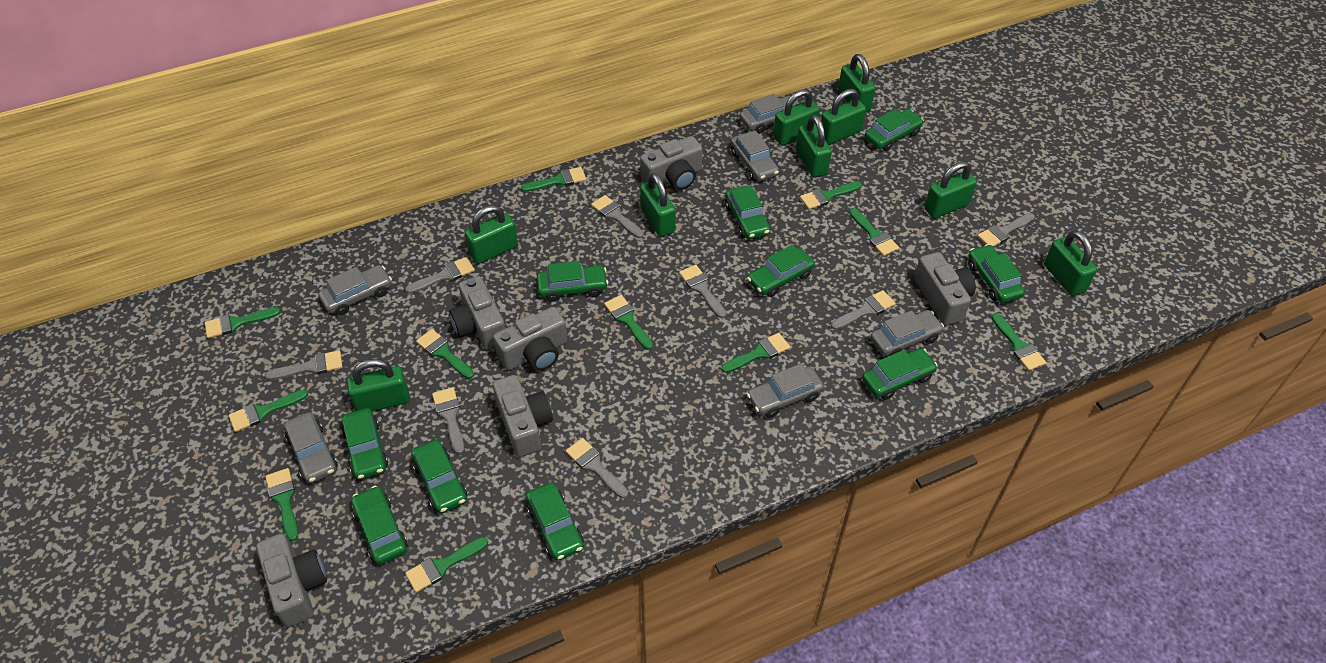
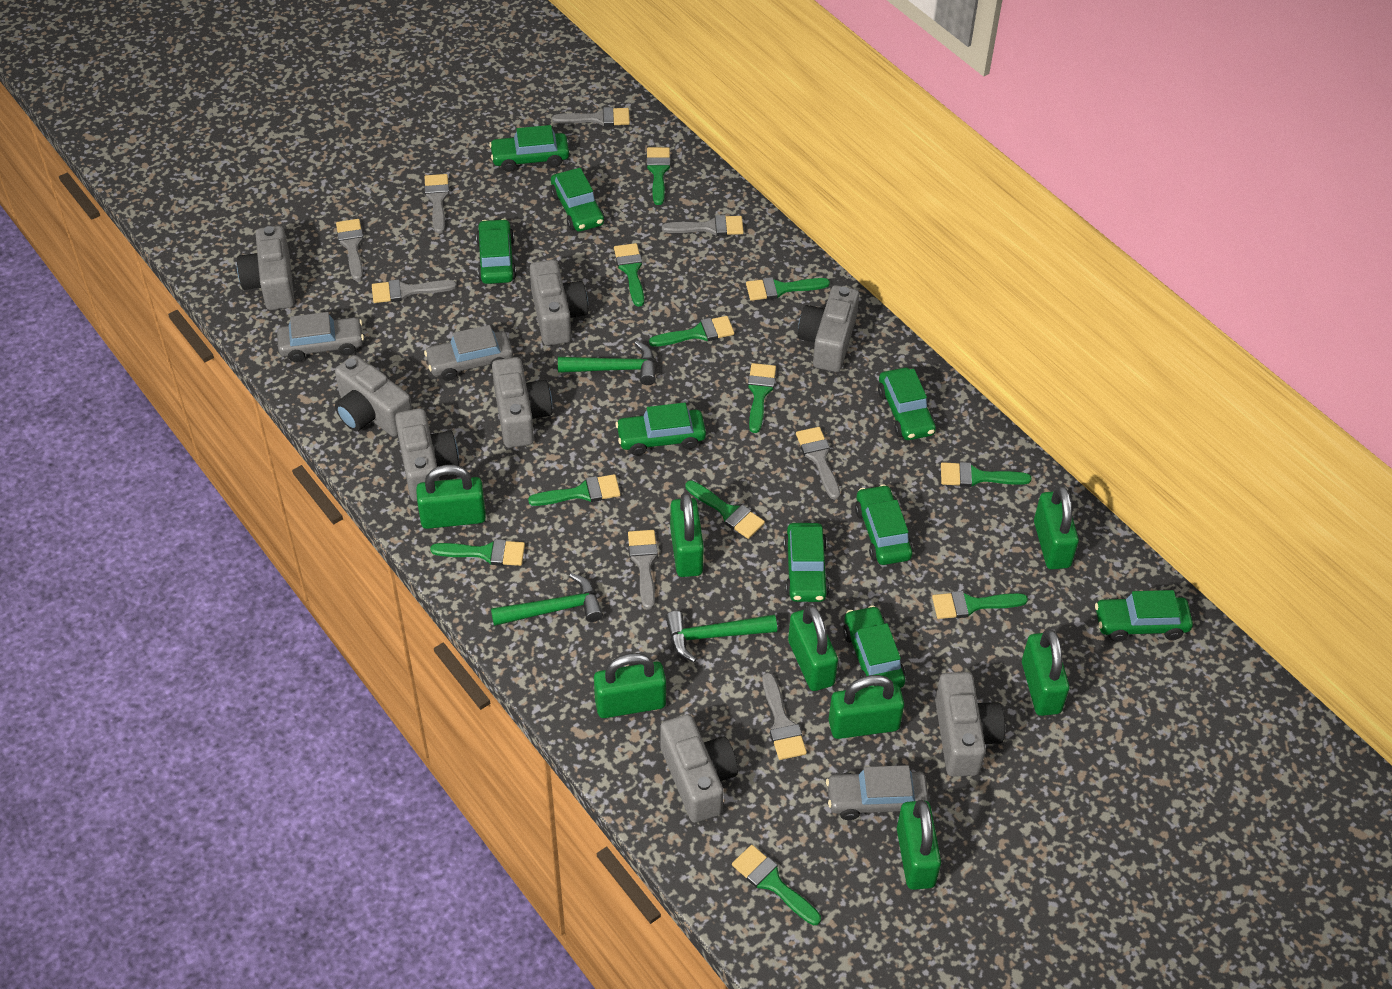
green car: 10 -> 9
green hammer: 0 -> 3
green padlock: 9 -> 8
grey camera: 6 -> 8
grey car: 6 -> 3

